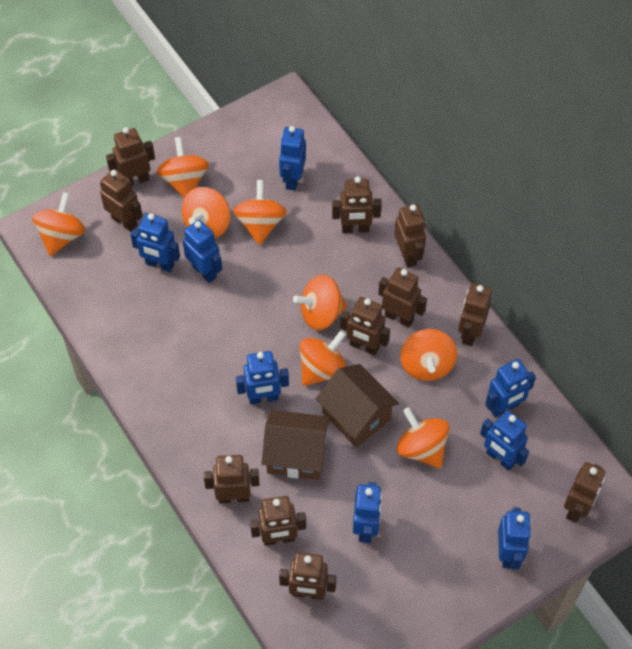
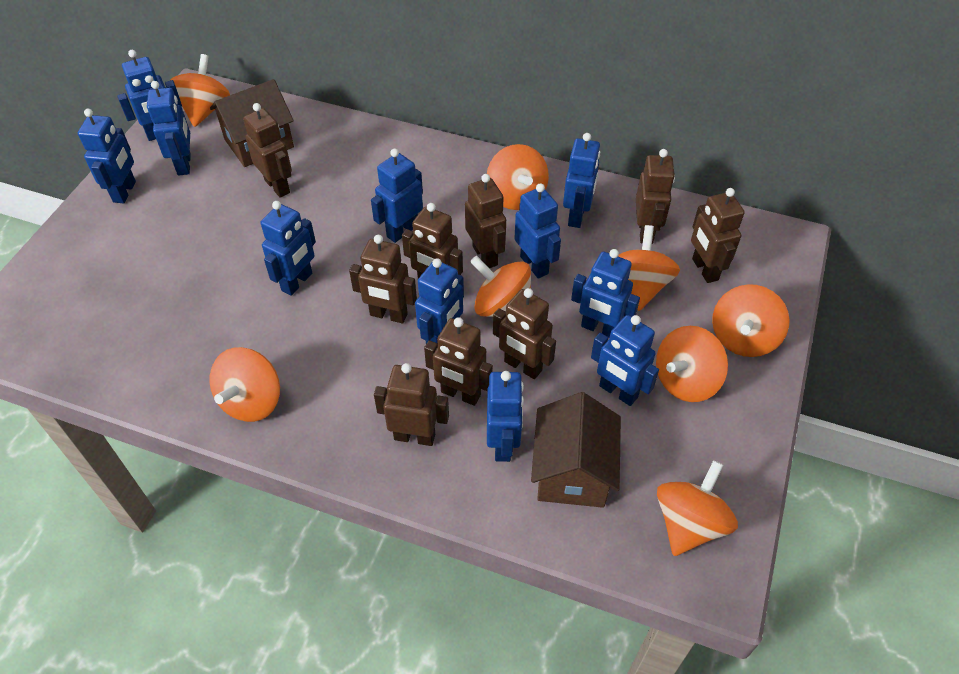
blue robot: 8 -> 11
brown robot: 11 -> 9

